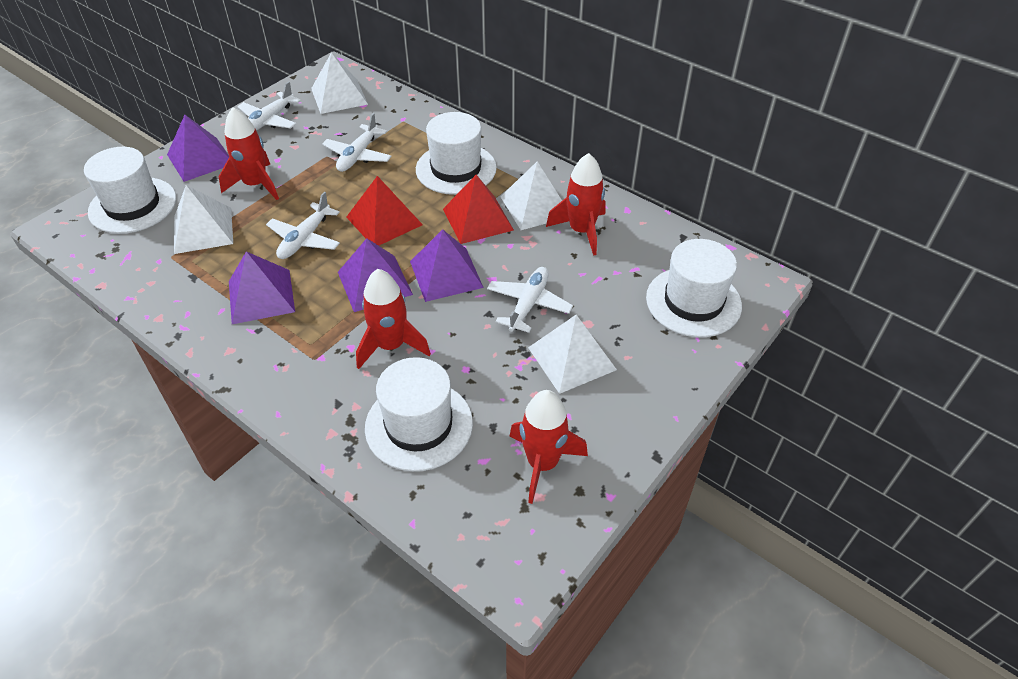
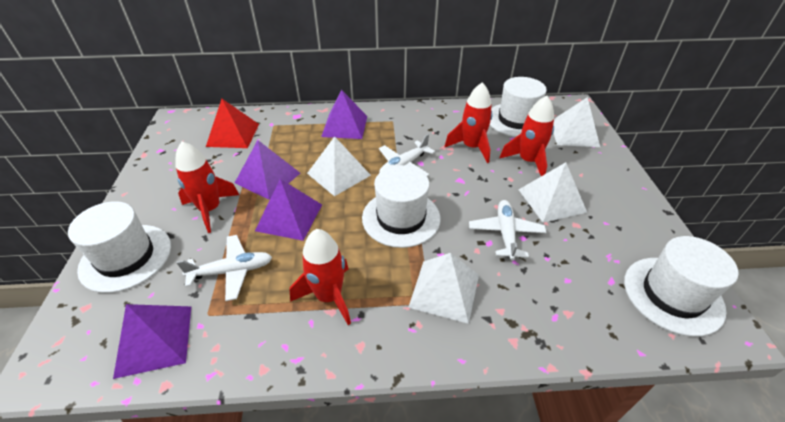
red pyramid: 2 -> 1
white plane: 4 -> 3

